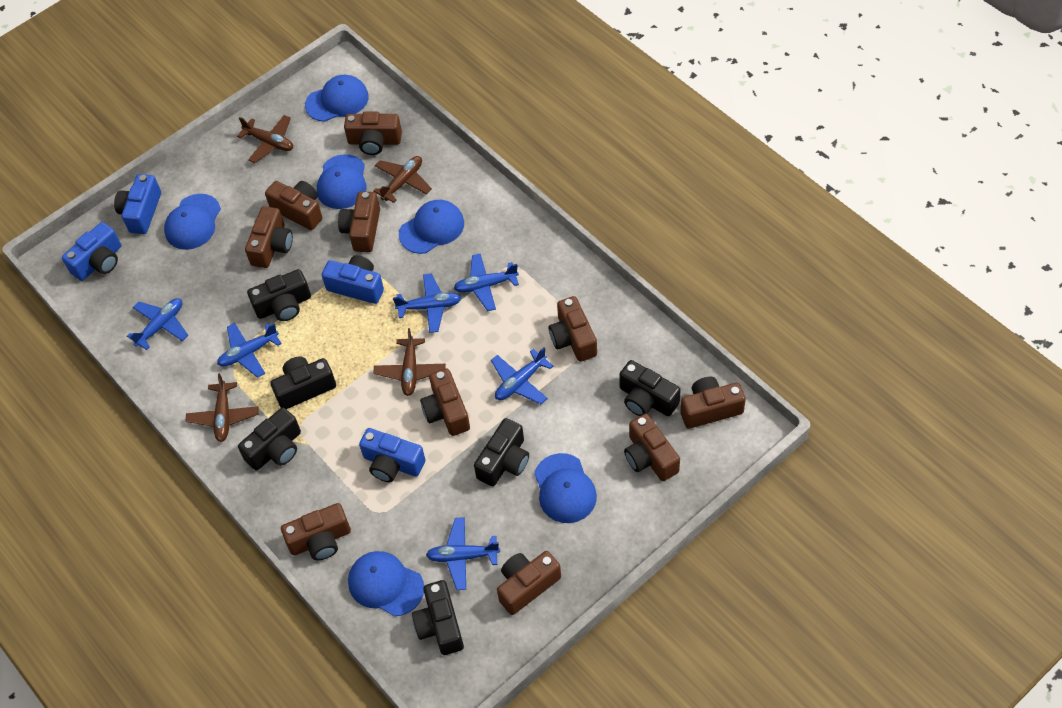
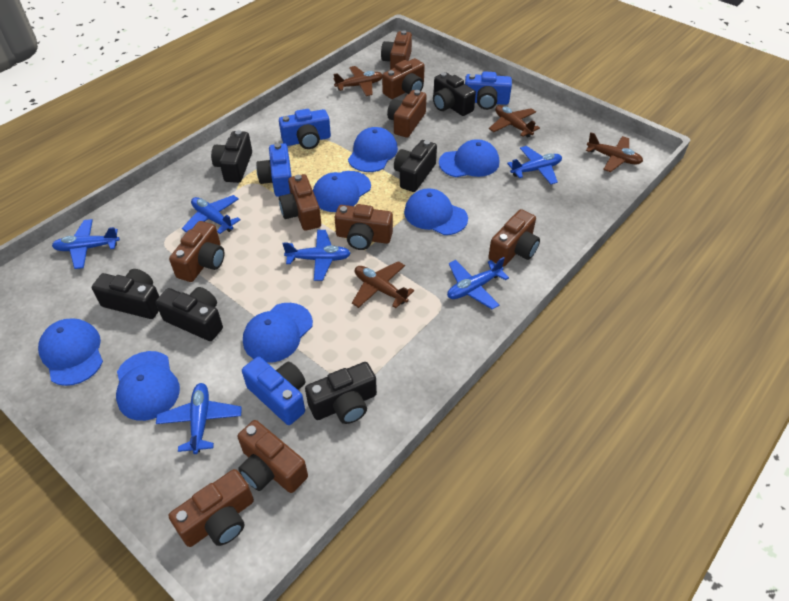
blue cap: 6 -> 7
brown camera: 10 -> 9

